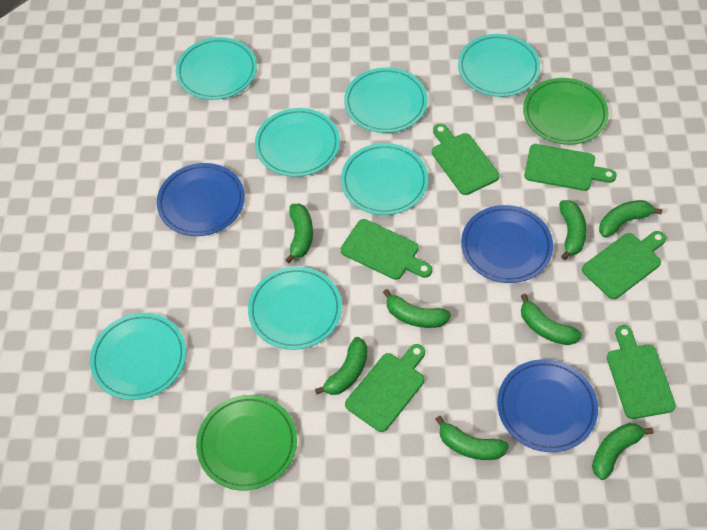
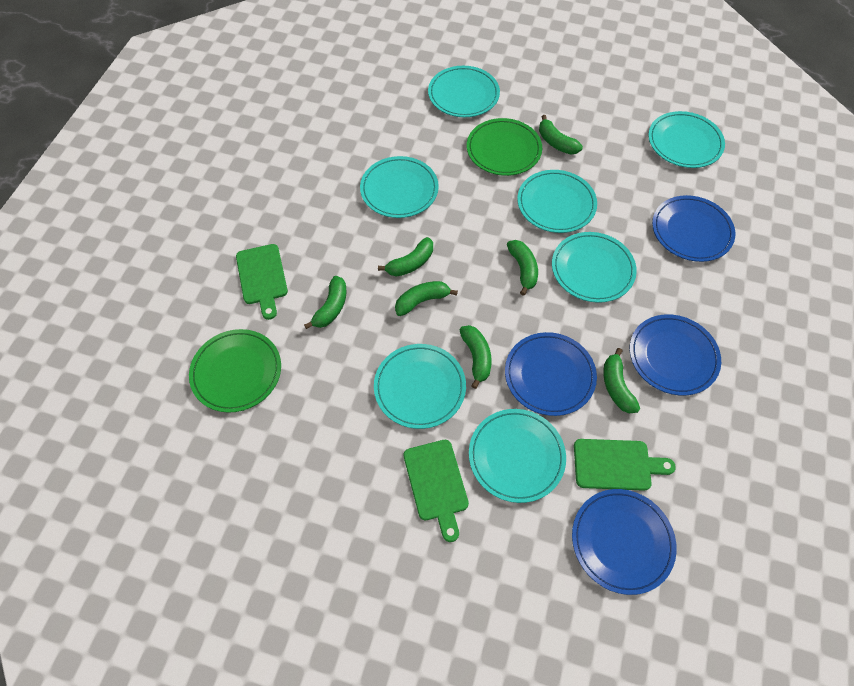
blue plate: 3 -> 4
green banana: 8 -> 7
green cutting board: 6 -> 3

